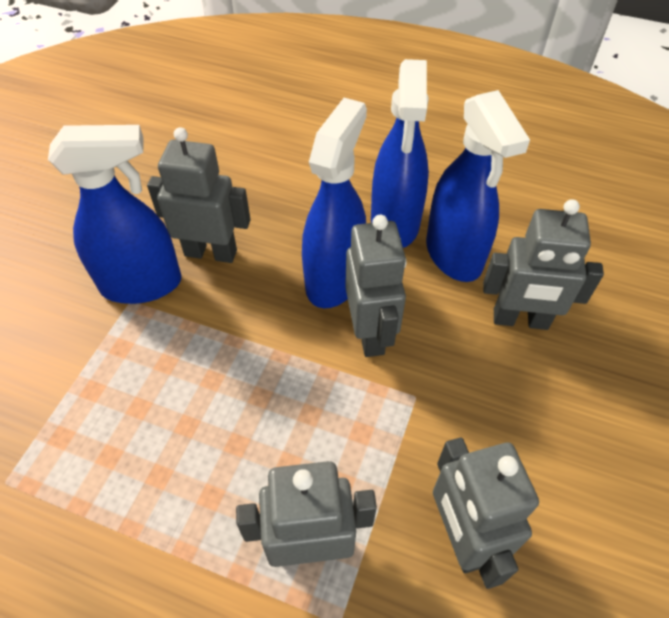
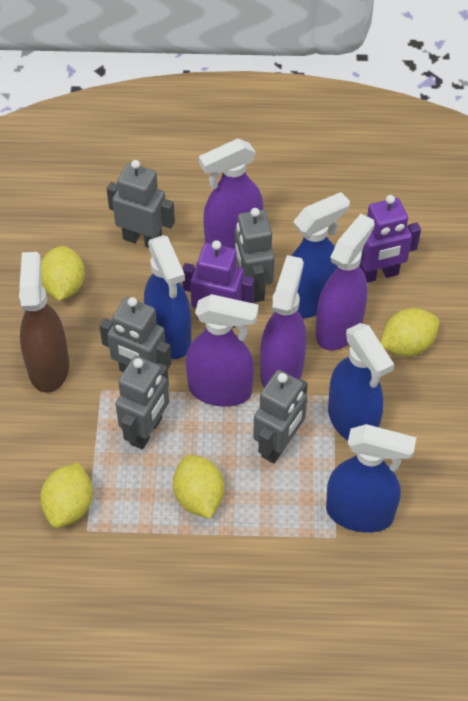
brown spray bottle: 0 -> 1
purple robot: 0 -> 2
purple spray bottle: 0 -> 4
yellow lemon: 0 -> 4

